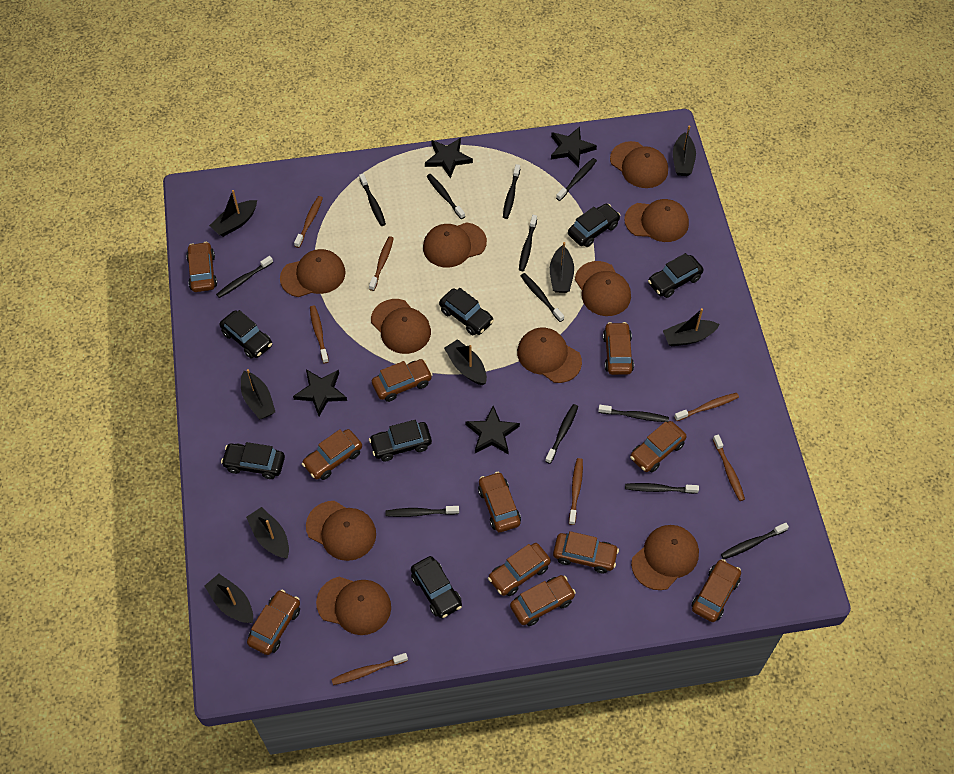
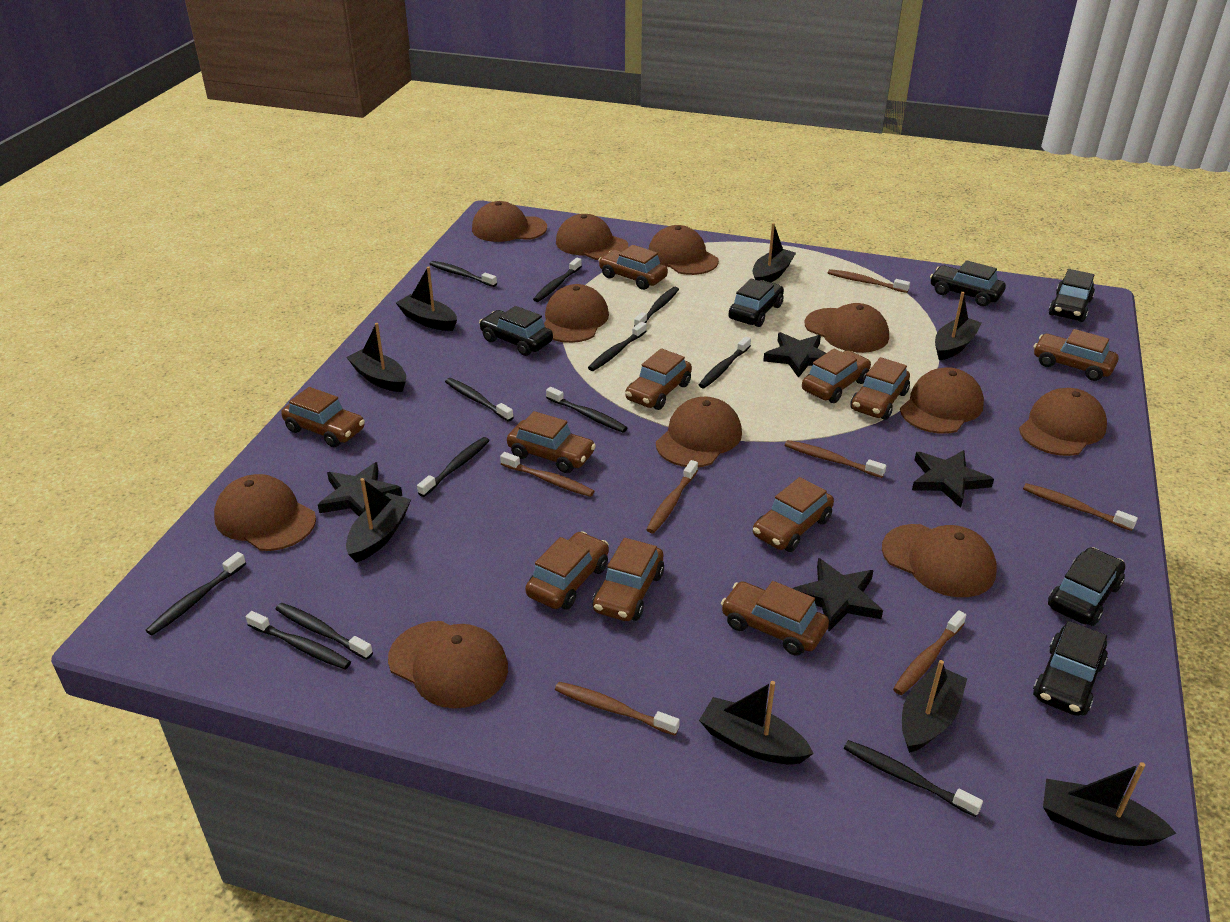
black car: 7 -> 6
brown cap: 10 -> 11

